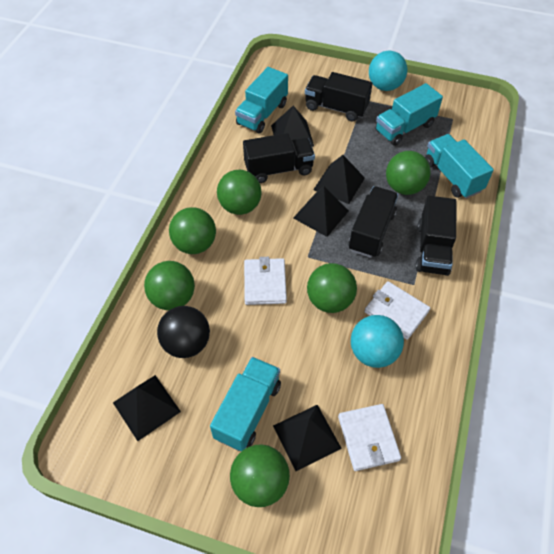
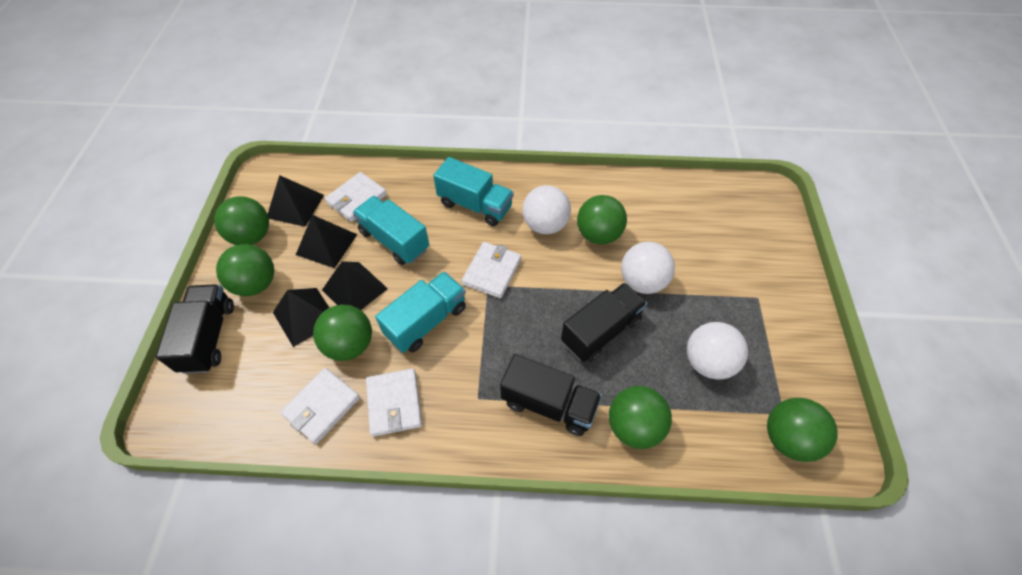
black ball: 1 -> 0
black pyramid: 5 -> 4
black truck: 4 -> 3
turquoise ball: 2 -> 0
turquoise truck: 4 -> 3
white ball: 0 -> 3
white wallet: 3 -> 4

